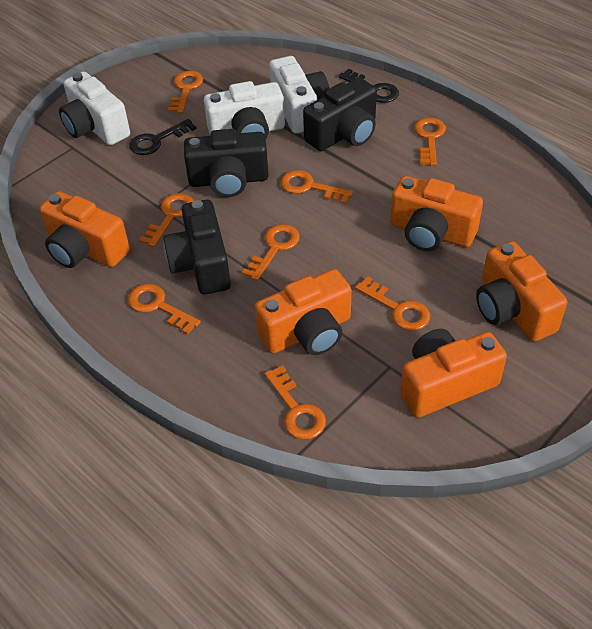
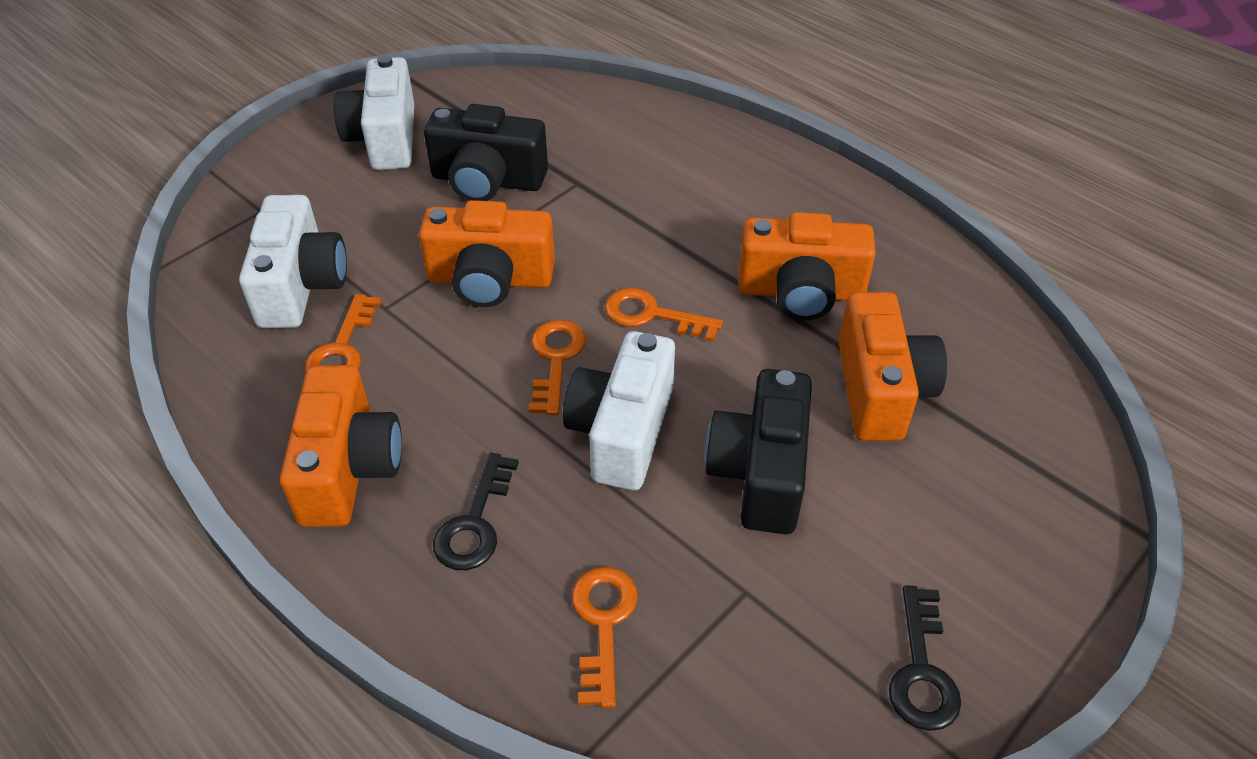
black camera: 3 -> 2
orange camera: 5 -> 4
orange key: 8 -> 4

